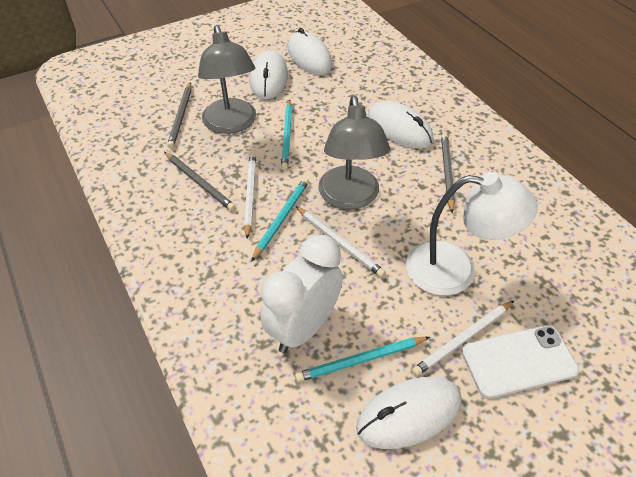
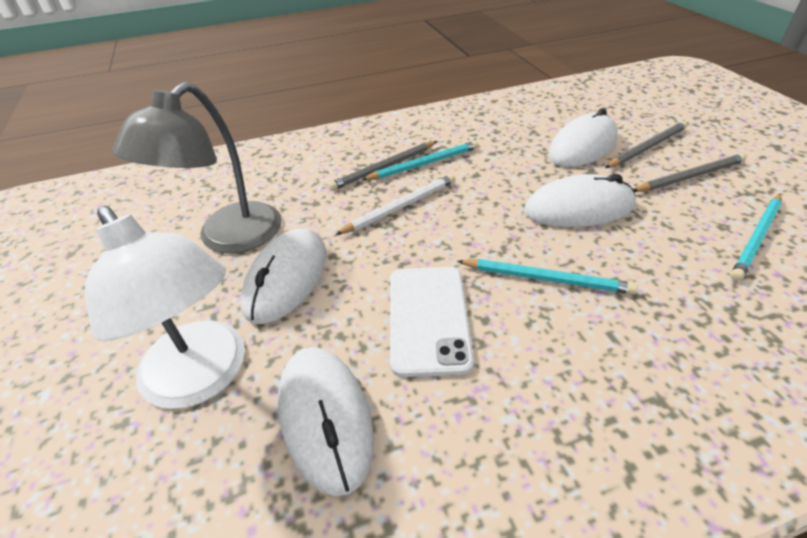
grey lamp: 2 -> 1
white clock: 1 -> 0
white pencil: 3 -> 1

